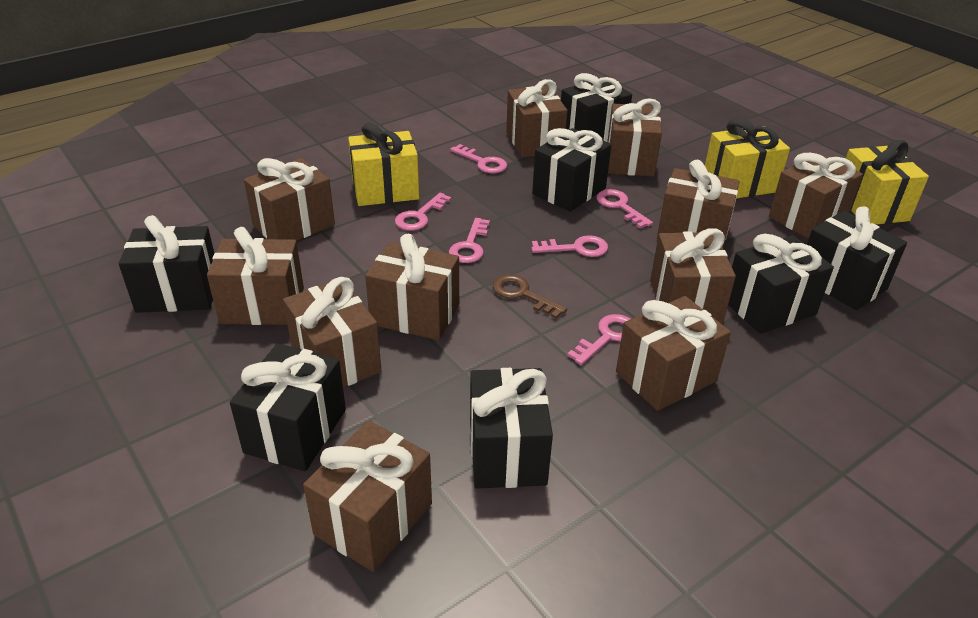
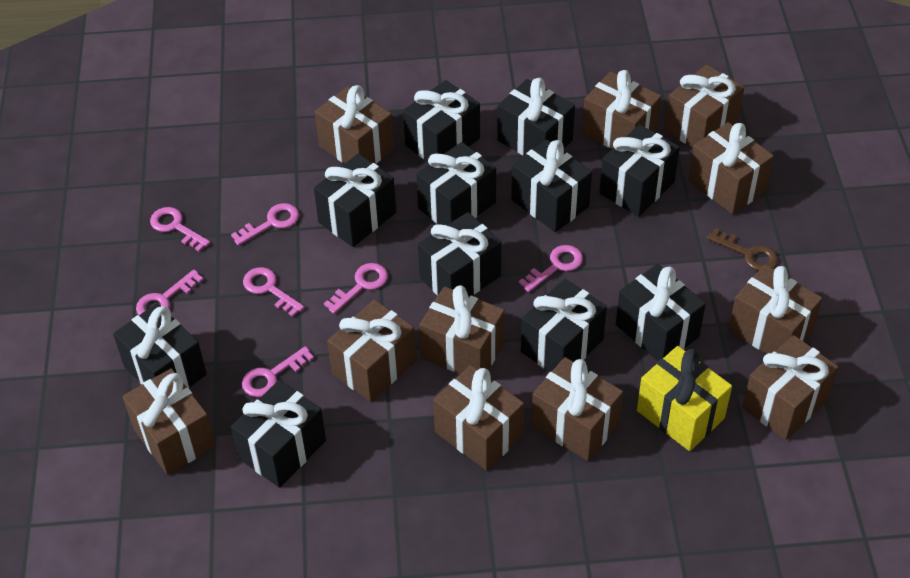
black gift: 7 -> 11
pink key: 6 -> 7
yellow gift: 3 -> 1

